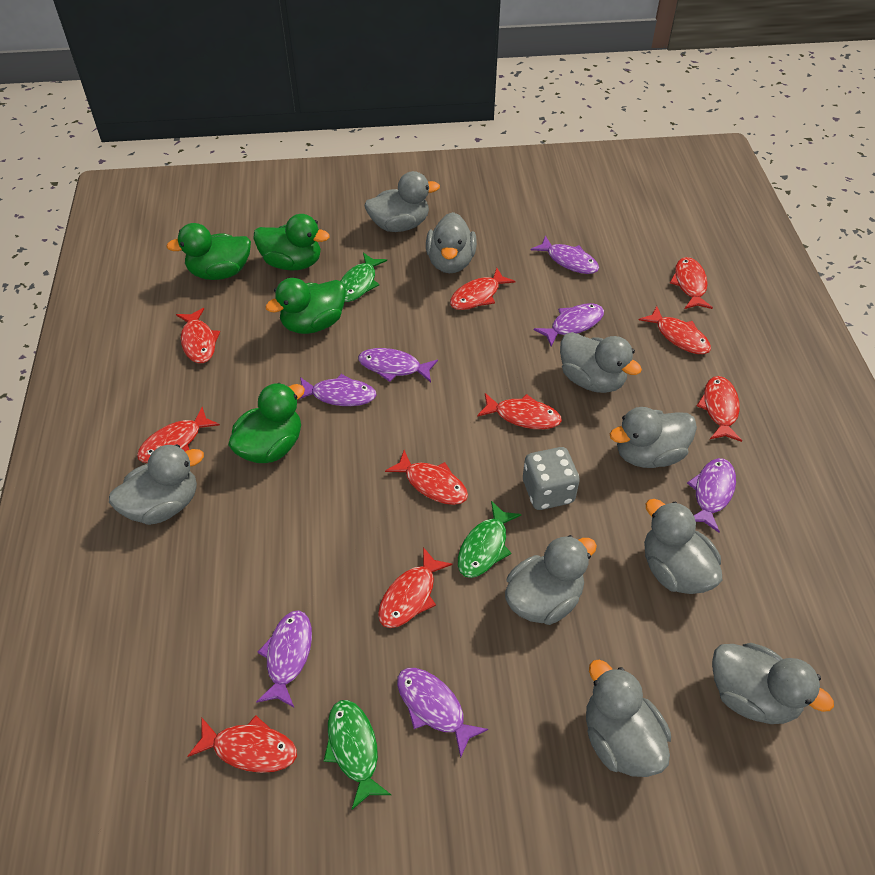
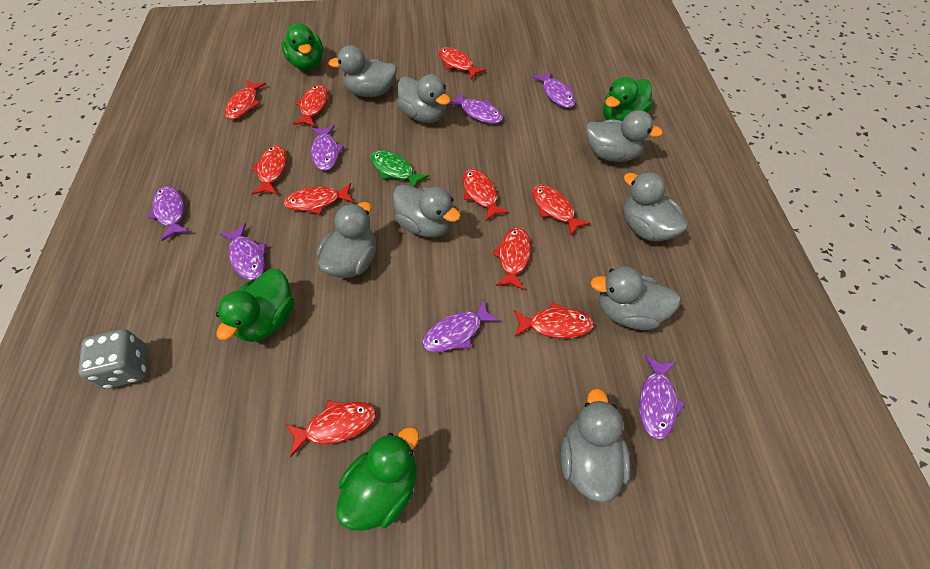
green fish: 3 -> 1
grey duck: 9 -> 8

